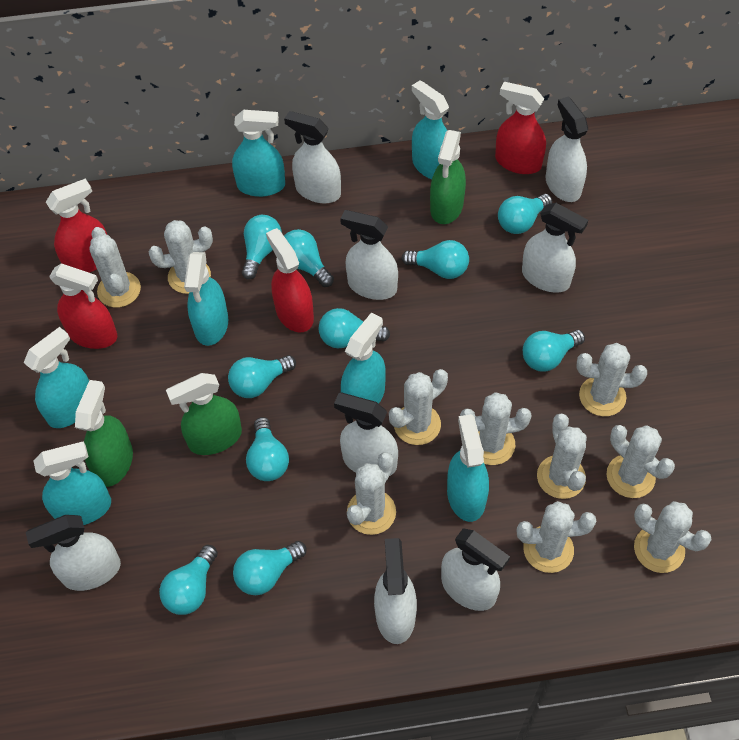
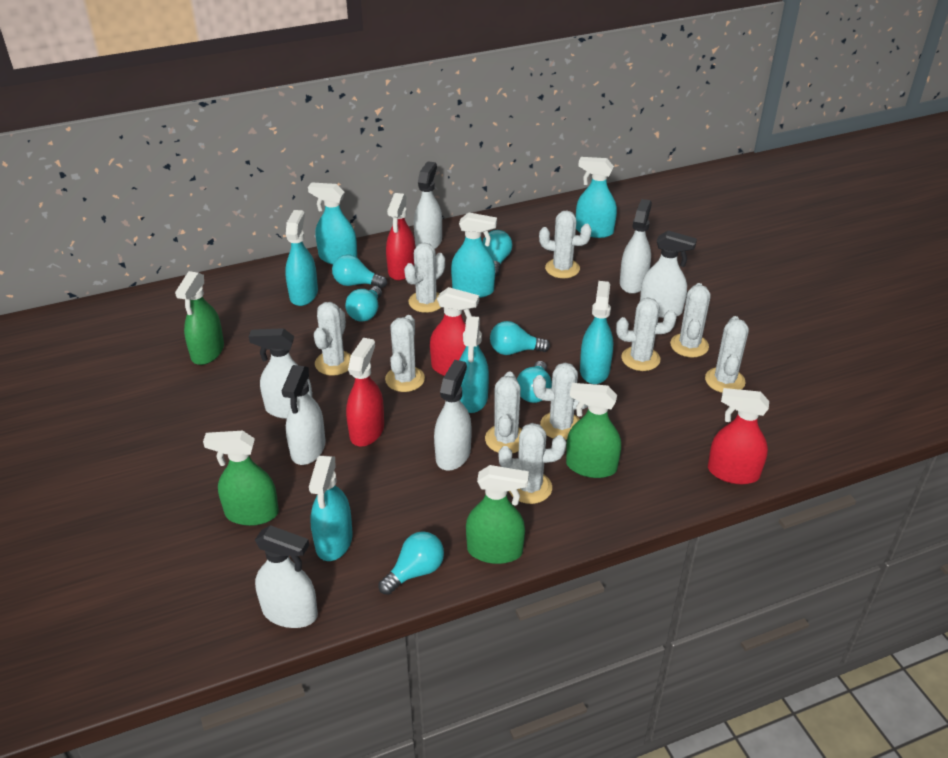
green spray bottle: 3 -> 4
turquoise light bulb: 10 -> 6
white spray bottle: 8 -> 7

